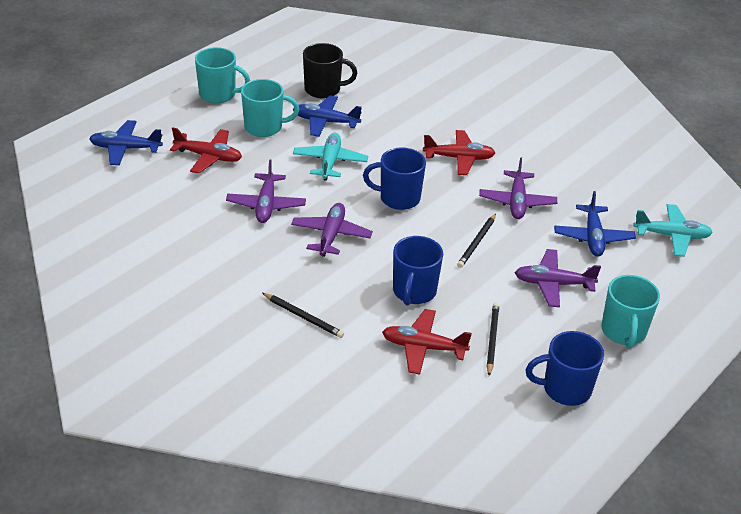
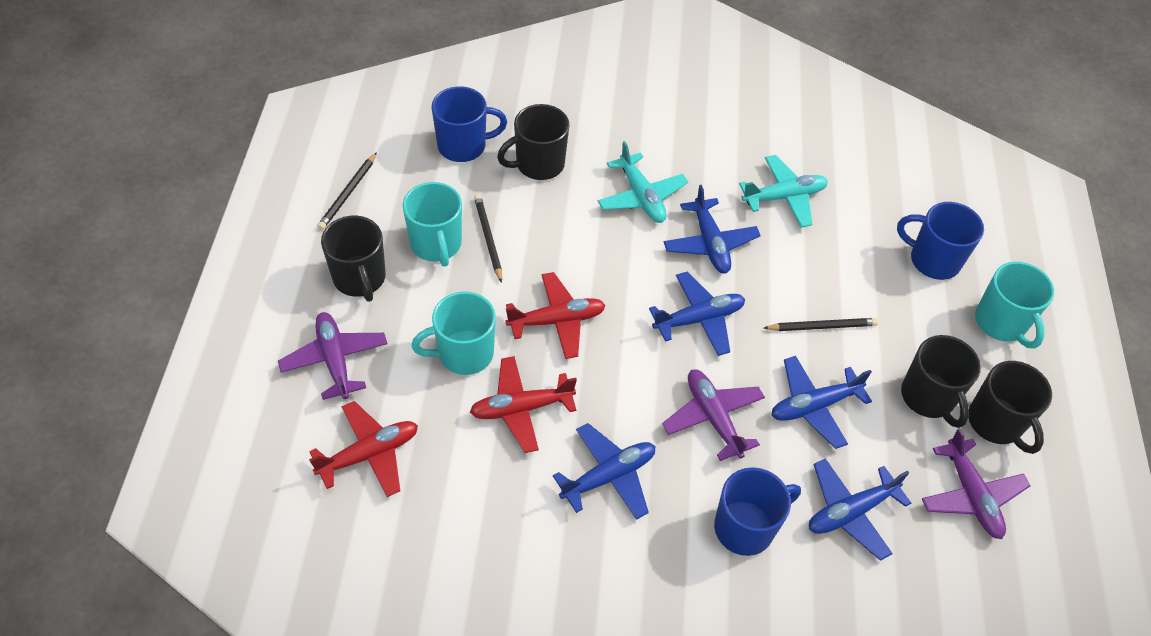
black mug: 1 -> 4
blue plane: 3 -> 5
purple plane: 4 -> 3

